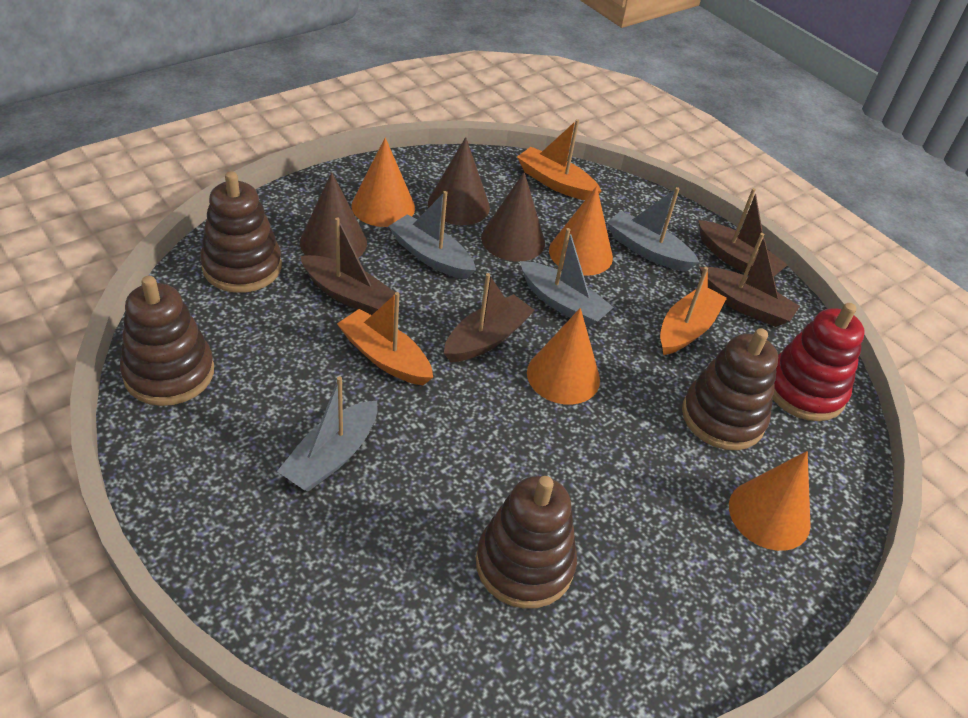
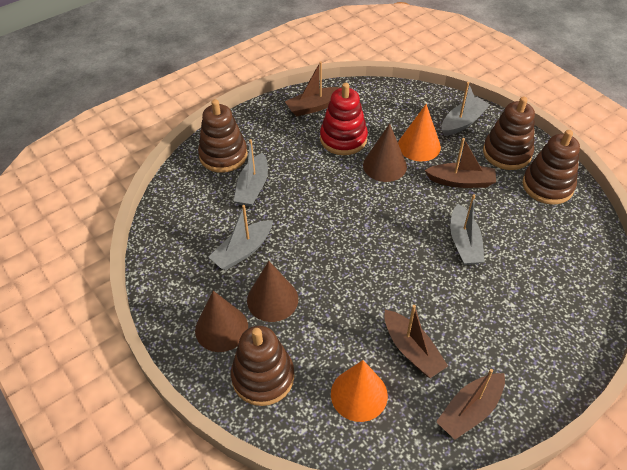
orange boat: 3 -> 0
orange cone: 4 -> 2

